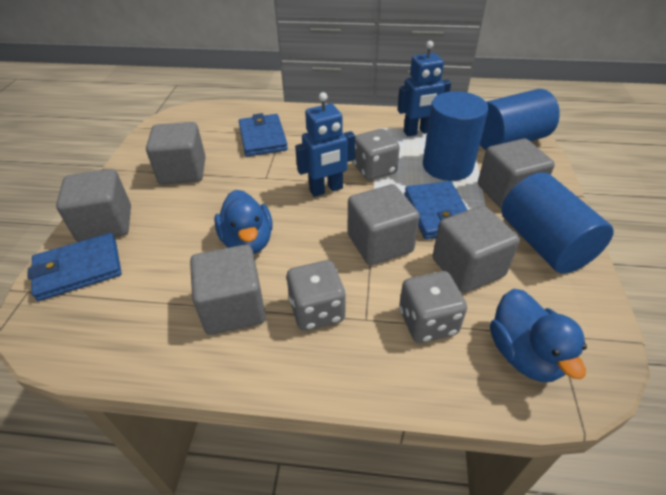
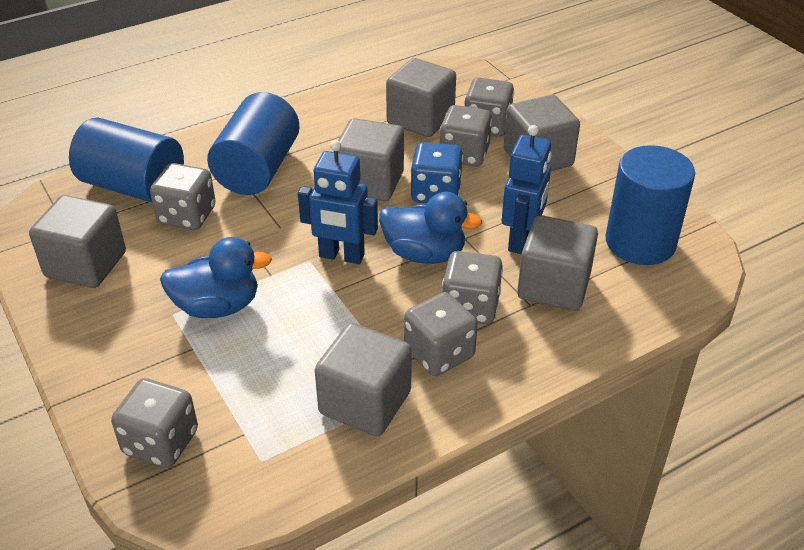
blue dice: 0 -> 1
blue wallet: 3 -> 0
grey dice: 3 -> 6

